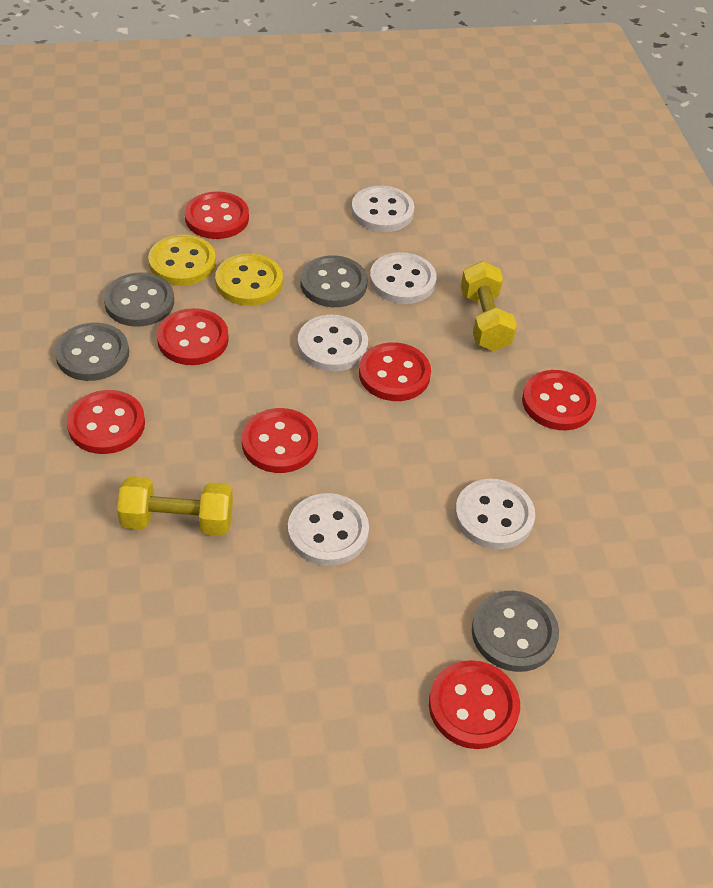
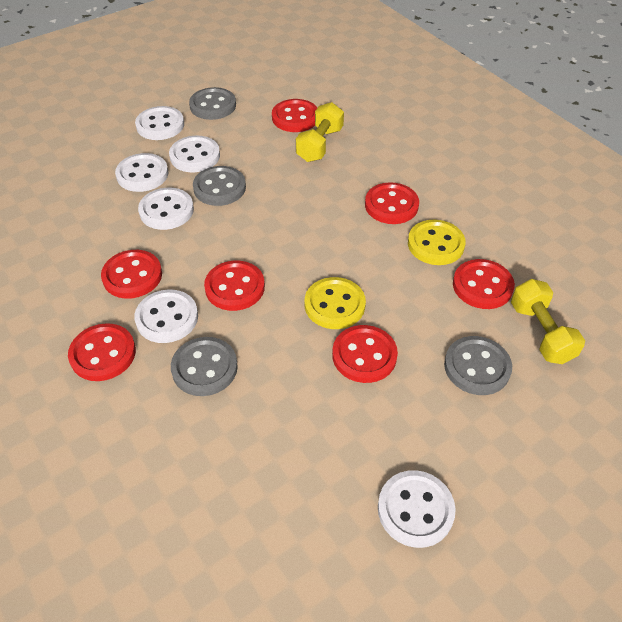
white button: 5 -> 6

